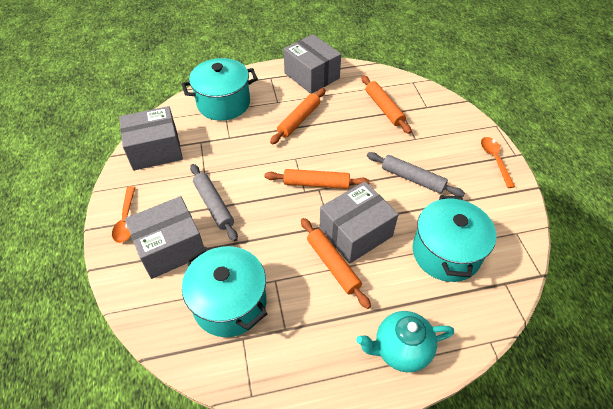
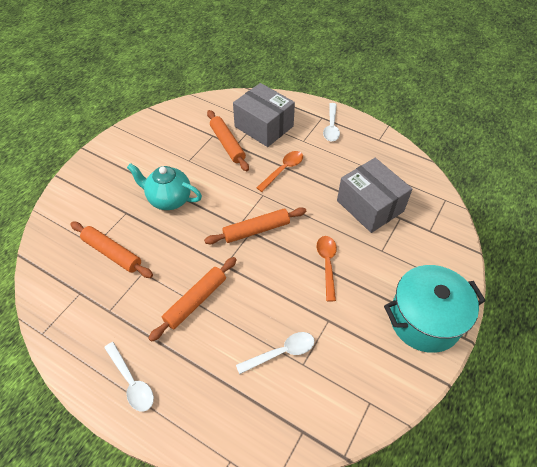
grey box: 4 -> 2
grey rolling pin: 2 -> 0
turquoise pot: 3 -> 1
white spoon: 0 -> 3

